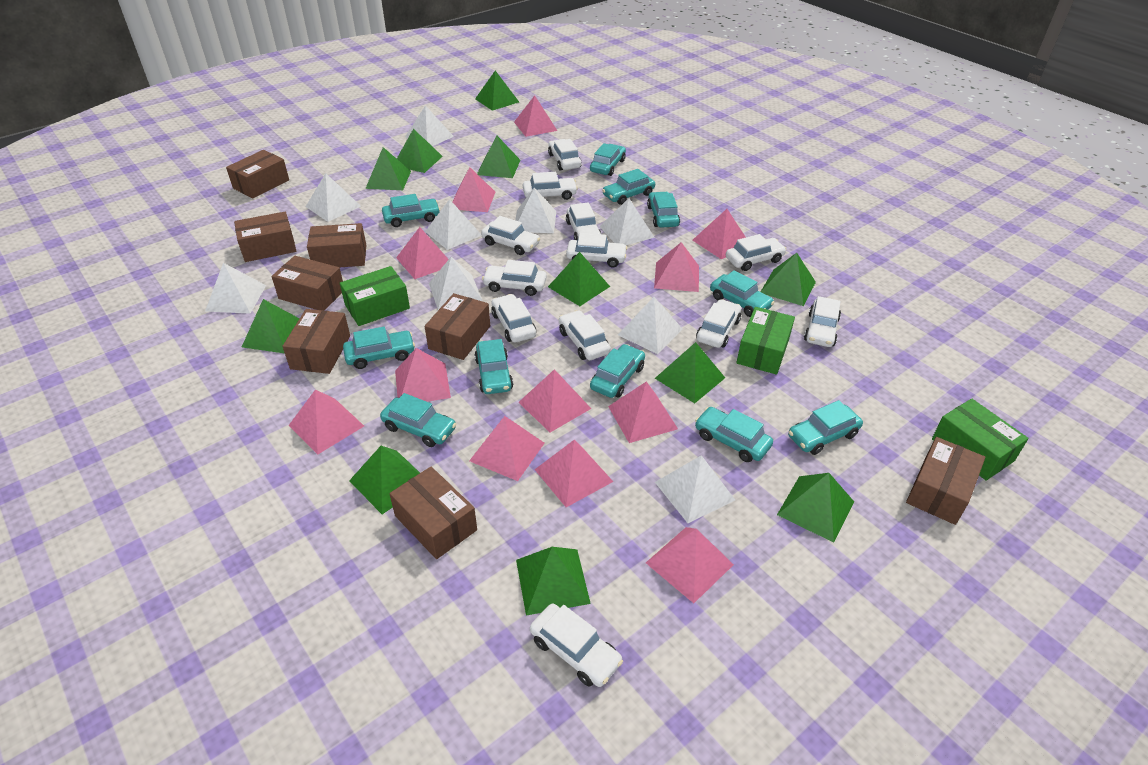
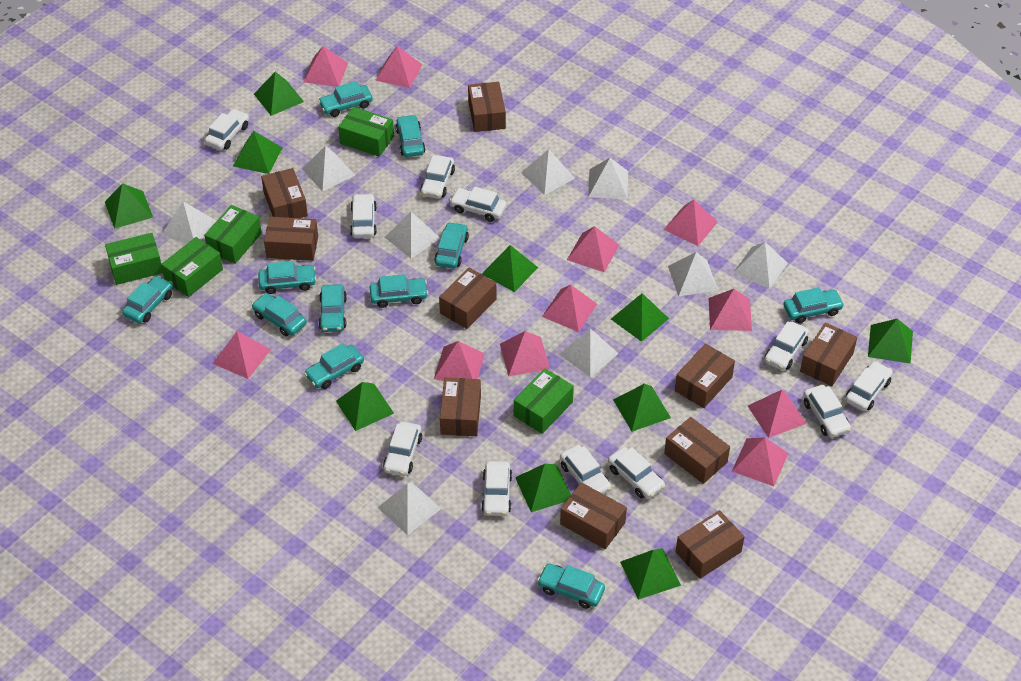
brown box: 8 -> 10
green box: 3 -> 5
green pyramid: 11 -> 10
pink pyramid: 12 -> 11
white car: 12 -> 11

